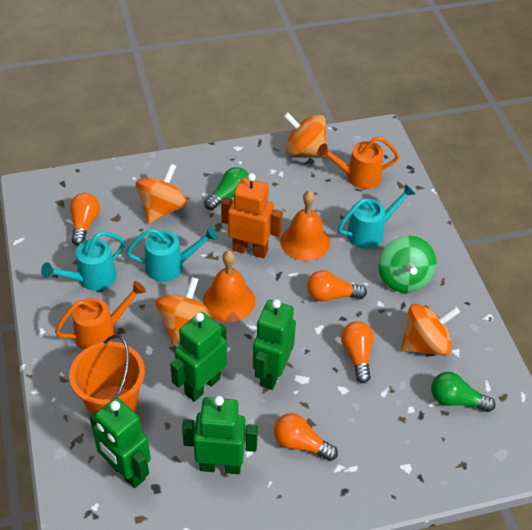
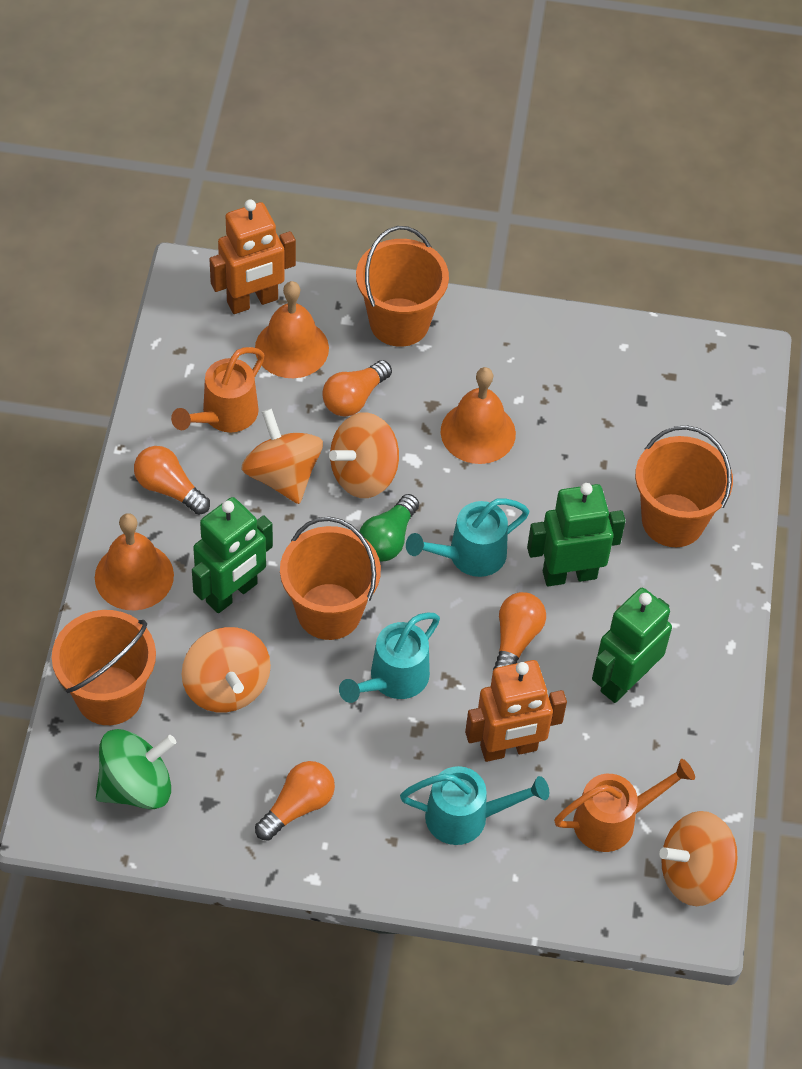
green light bulb: 2 -> 1
green robot: 4 -> 3
orange bell: 2 -> 3
orange bucket: 1 -> 4
orange robot: 1 -> 2

